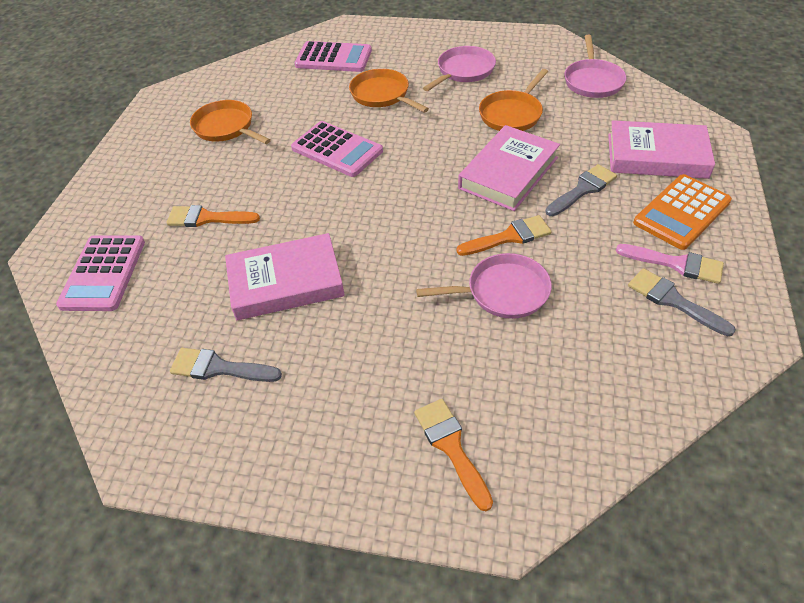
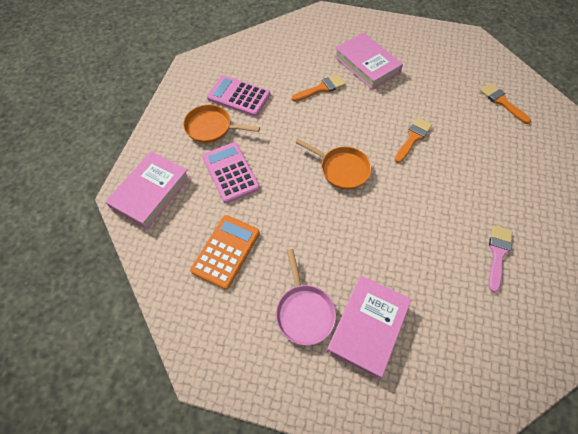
grey brush: 3 -> 0
orange pan: 3 -> 2
pink calculator: 3 -> 2
pink pan: 3 -> 1

